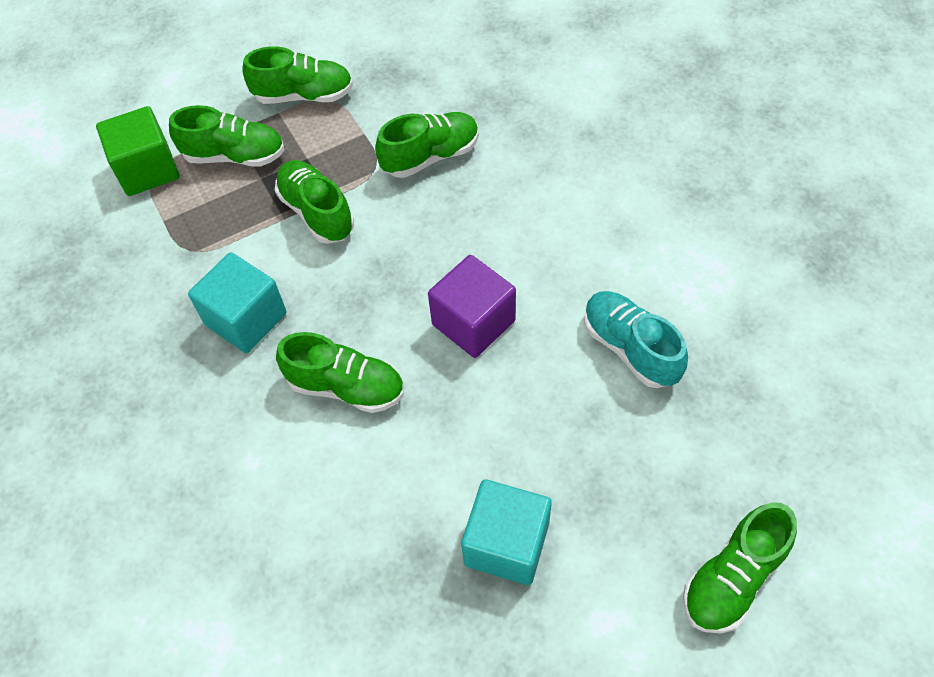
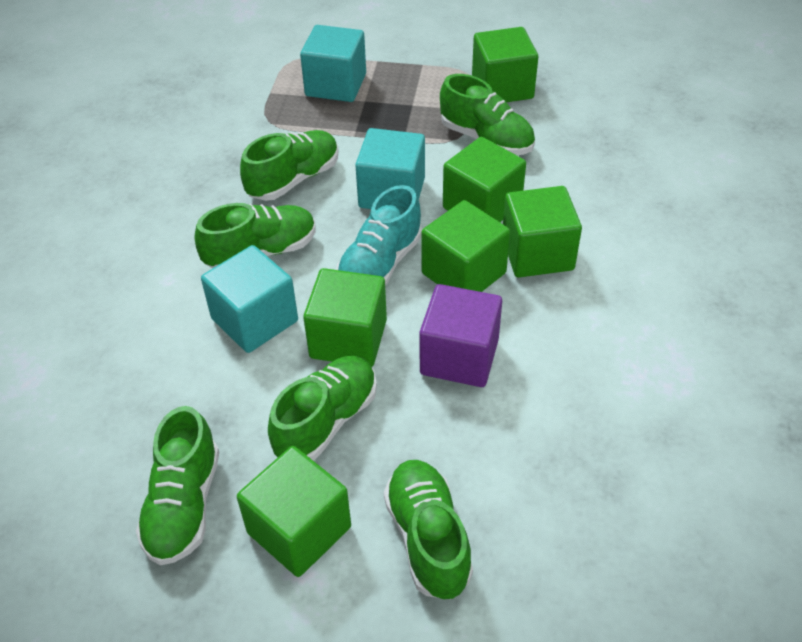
green cube: 1 -> 6
turquoise cube: 2 -> 3

